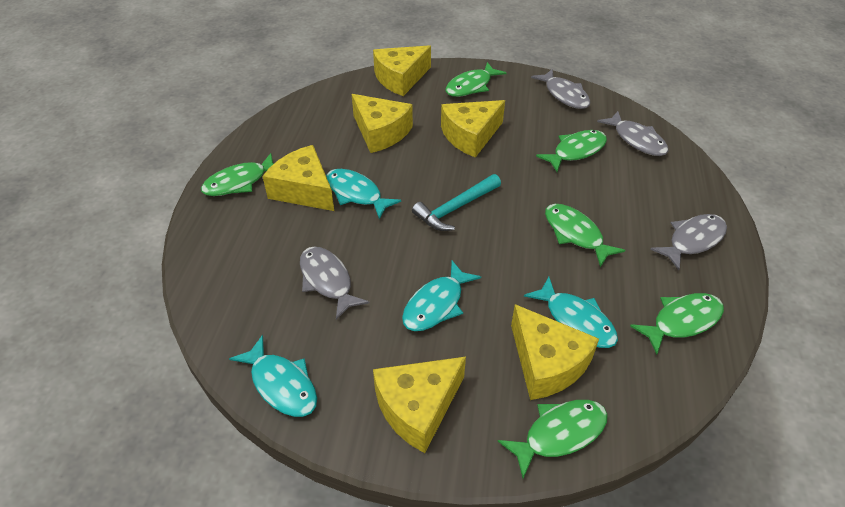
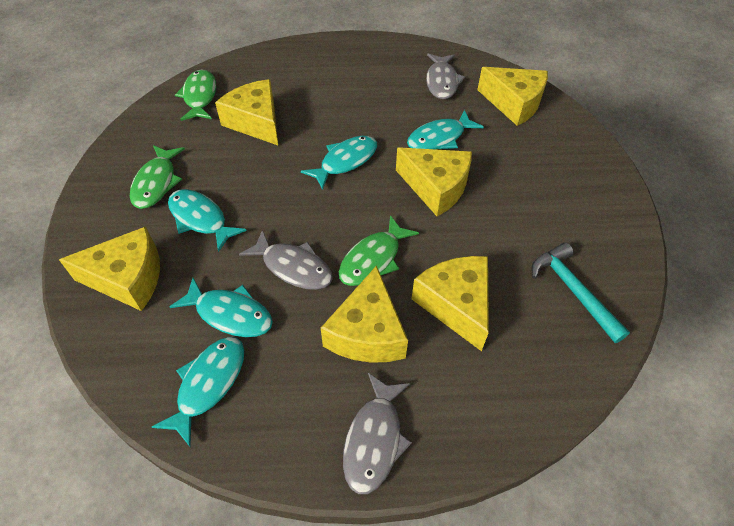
green fish: 6 -> 3
grey fish: 4 -> 3
turquoise fish: 4 -> 5

